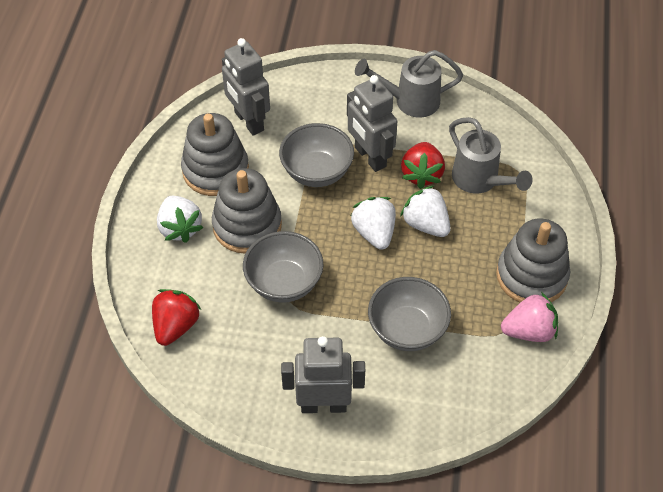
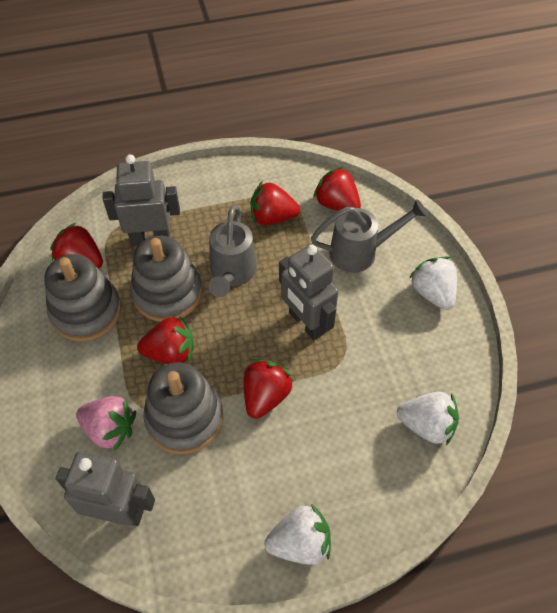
grey bowl: 3 -> 0
red strawberry: 2 -> 5

